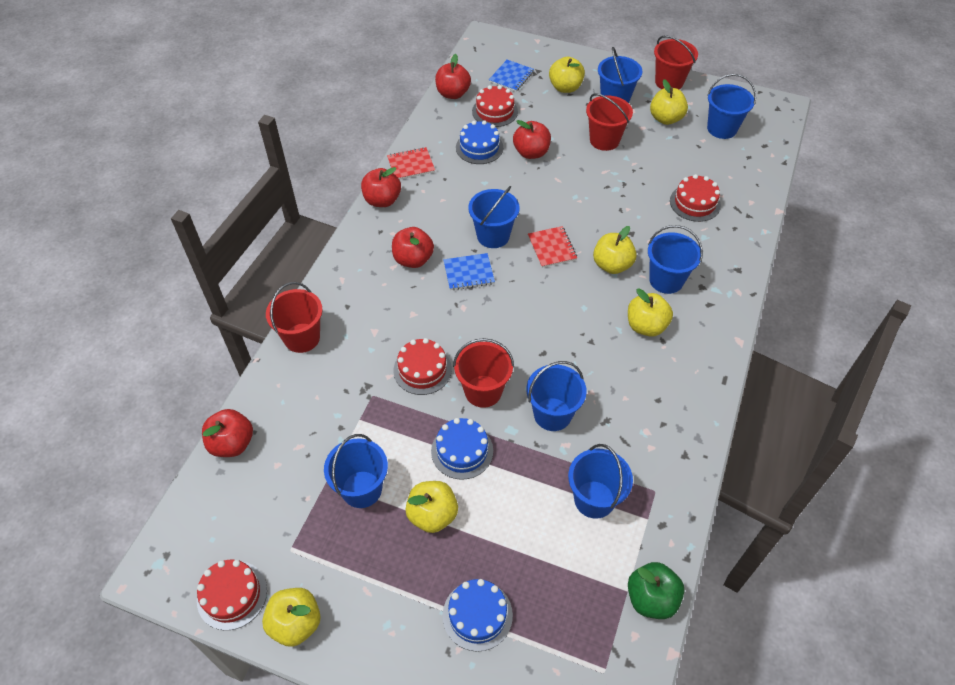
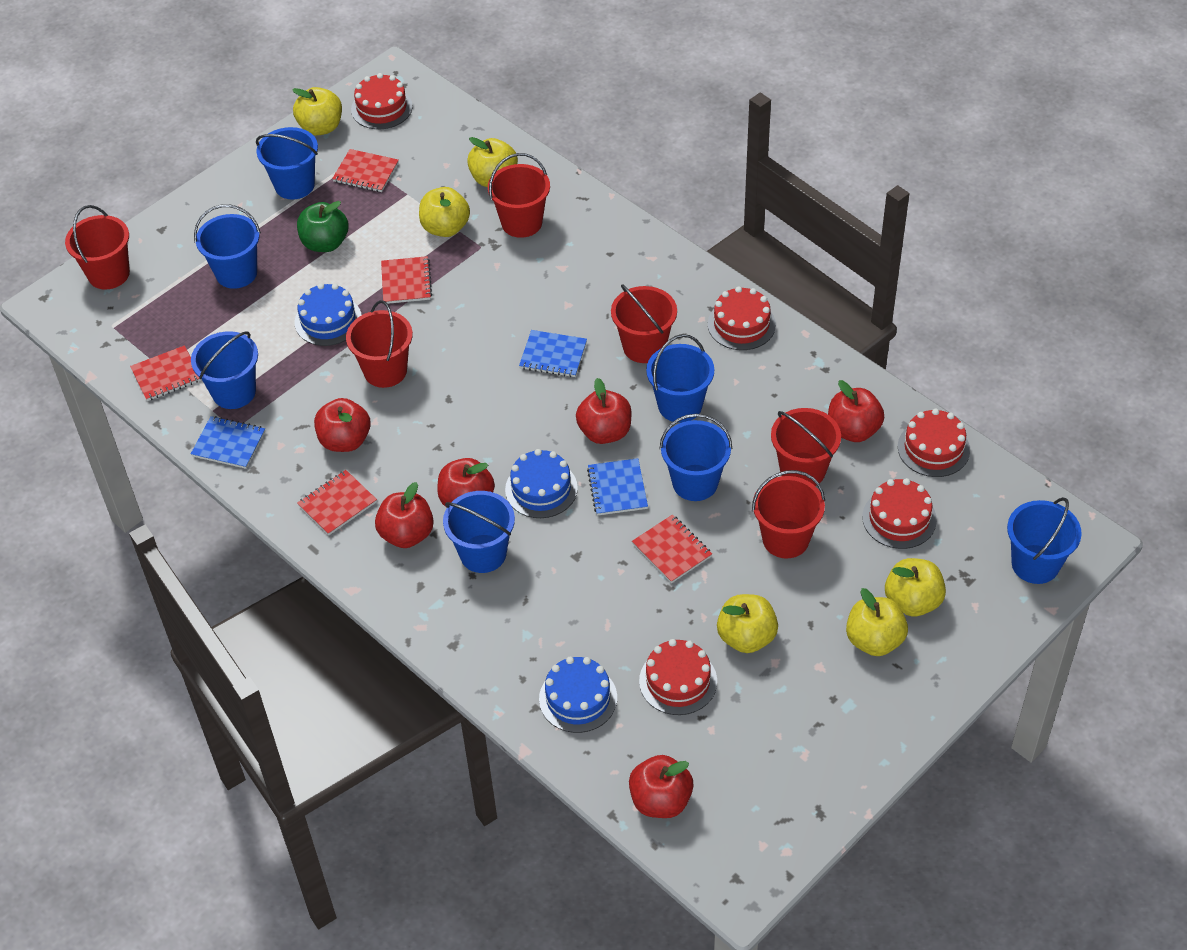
blue notebook: 2 -> 3
red apple: 5 -> 6
red bucket: 4 -> 6
red cake: 4 -> 5
red notebook: 2 -> 5

